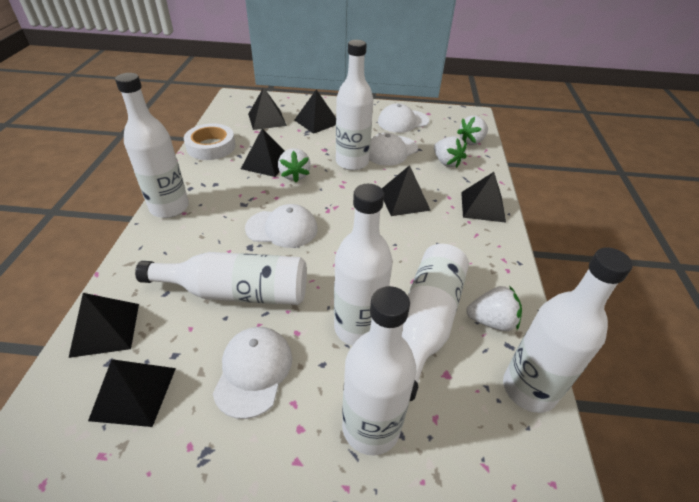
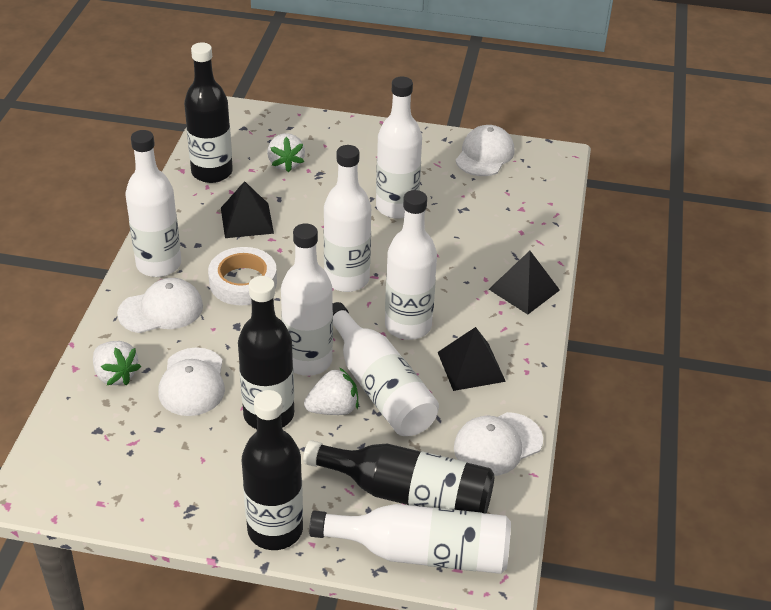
black bottle: 0 -> 4
black pyramid: 7 -> 3
white strawberry: 4 -> 3

